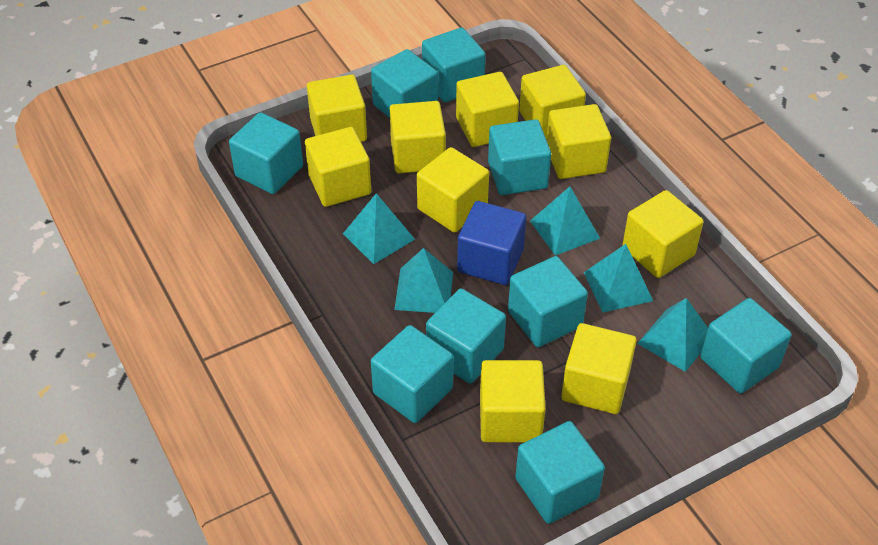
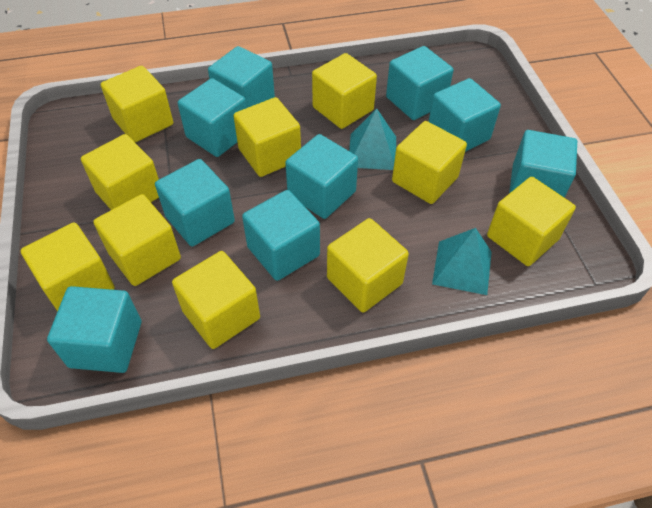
blue cube: 1 -> 0
turquoise pyramid: 5 -> 2

